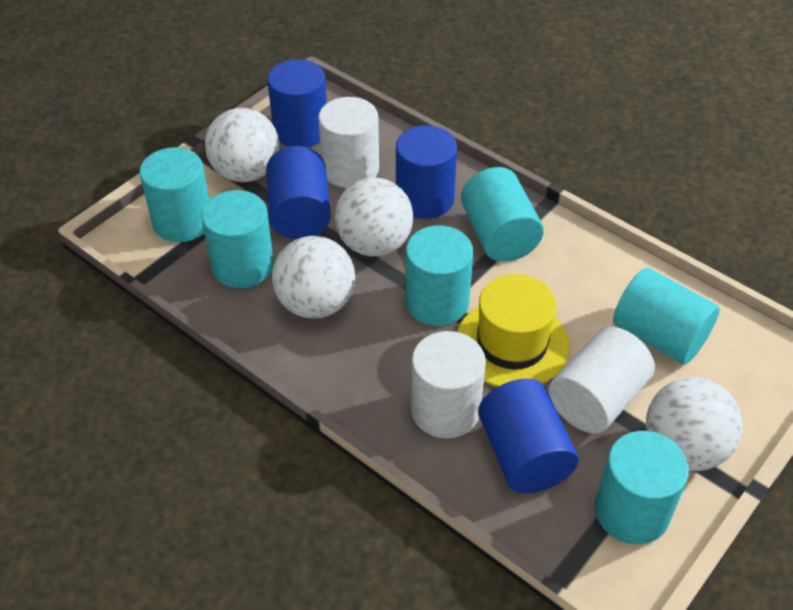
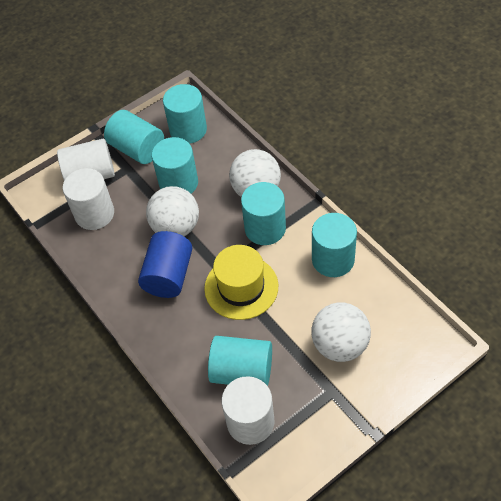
blue cylinder: 4 -> 1
white ball: 4 -> 3

